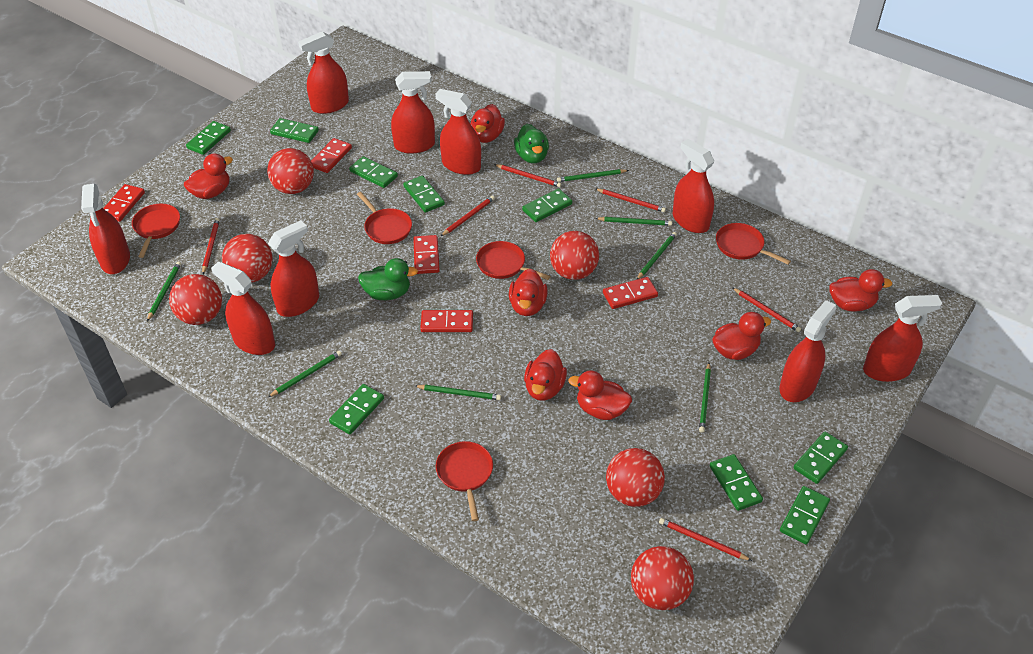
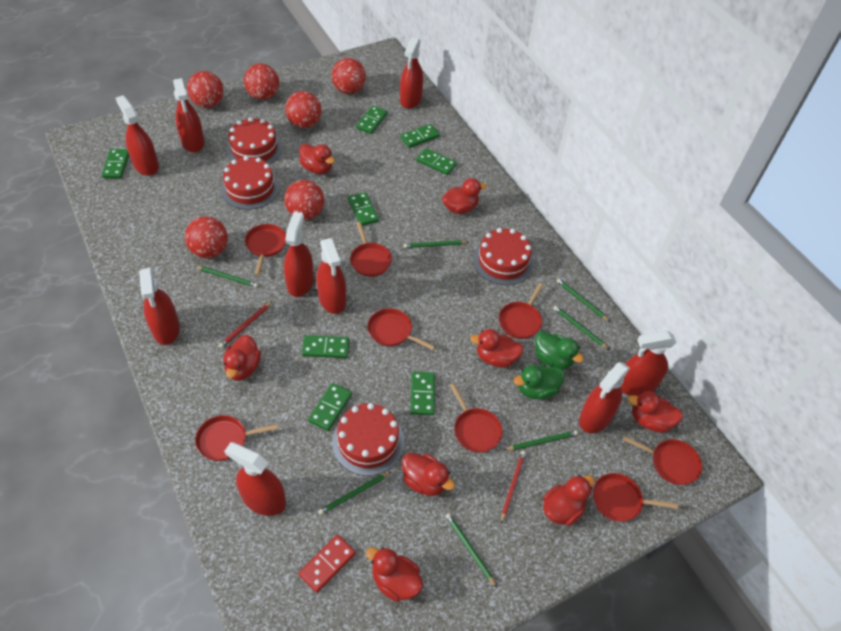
green domino: 9 -> 8
red cake: 0 -> 4
red domino: 5 -> 1
red duck: 7 -> 8
red pan: 5 -> 8
red pencil: 6 -> 2

